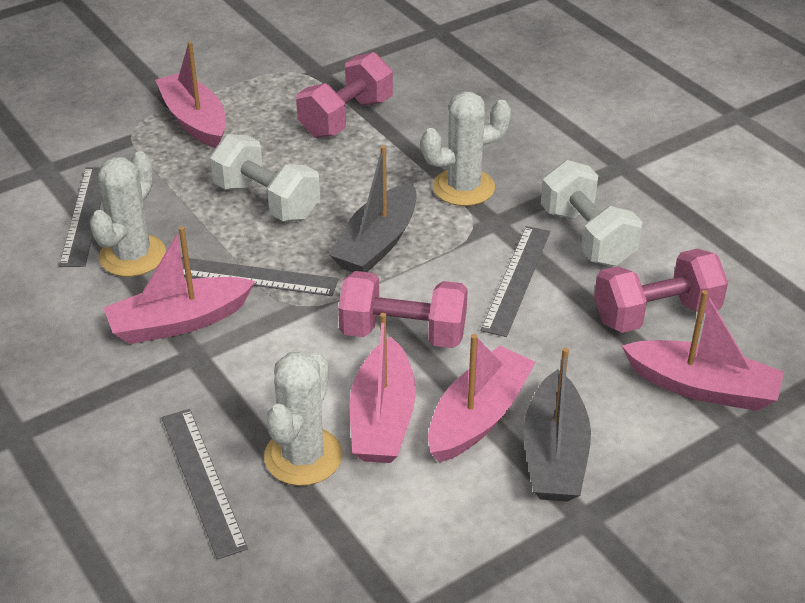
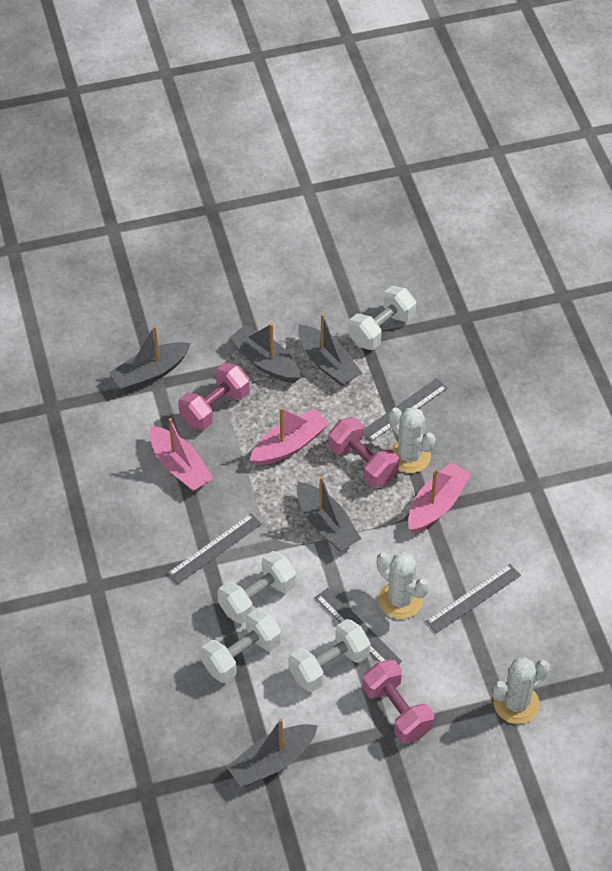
grey boat: 2 -> 5
pink boat: 5 -> 3
white dumbbell: 2 -> 4

